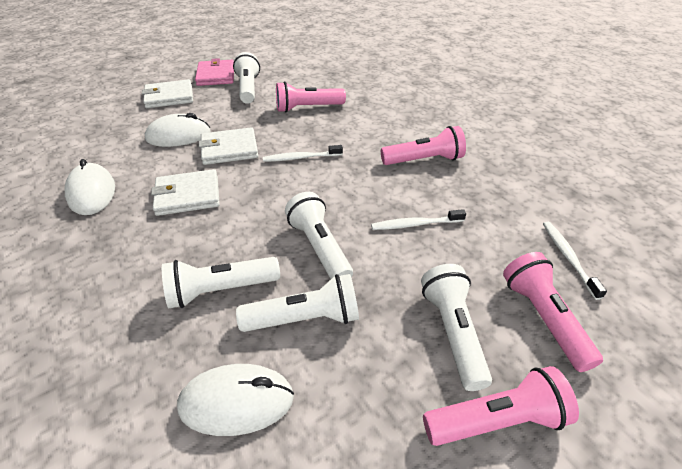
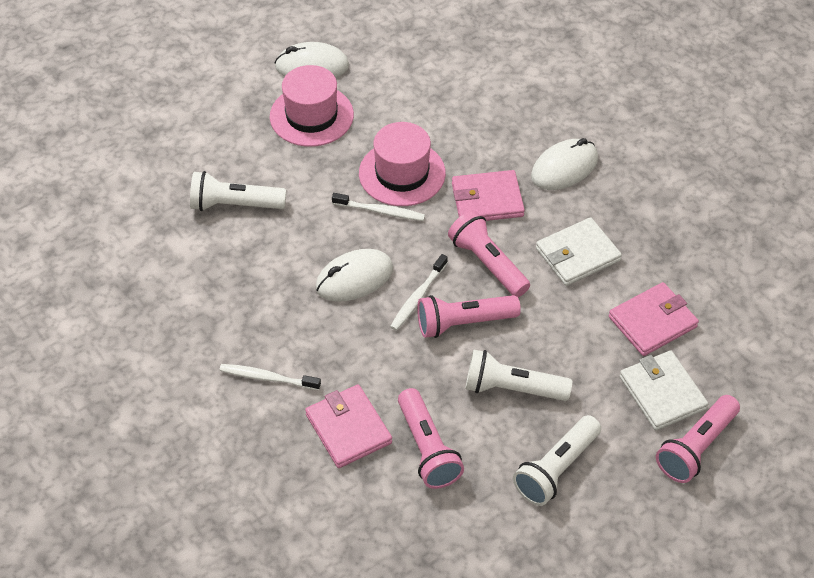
pink hat: 0 -> 2
pink wallet: 1 -> 3
white flashlight: 5 -> 3
white wallet: 3 -> 2

